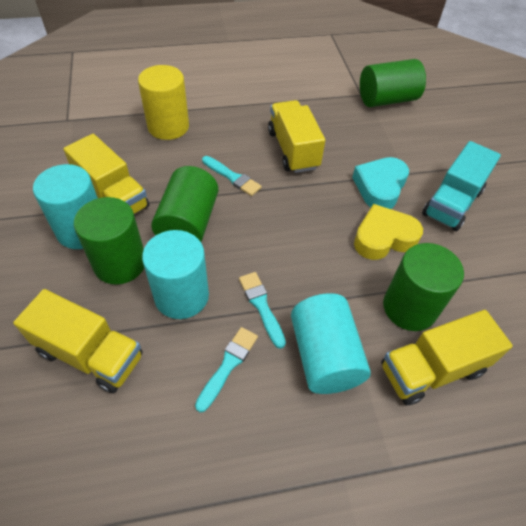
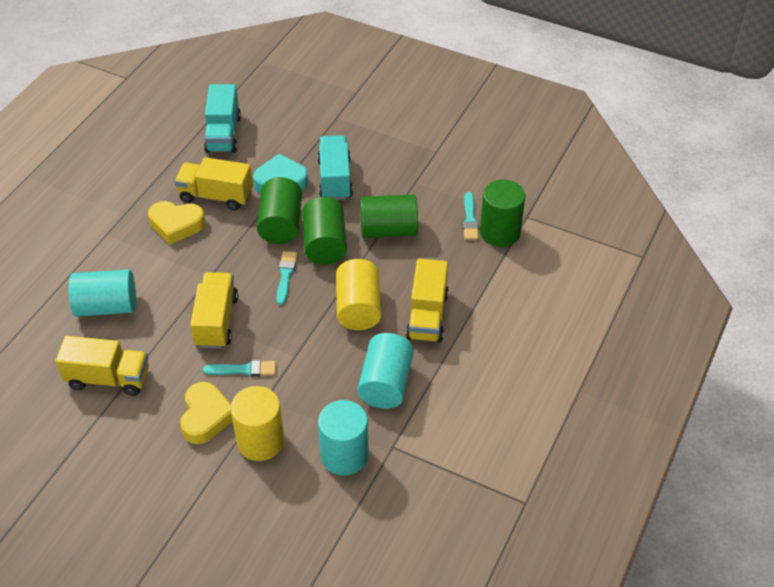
turquoise truck: 1 -> 2
yellow cylinder: 1 -> 2
yellow heart: 1 -> 2

